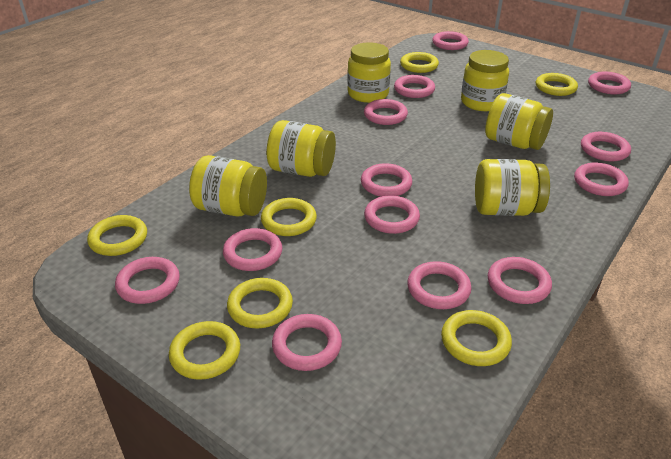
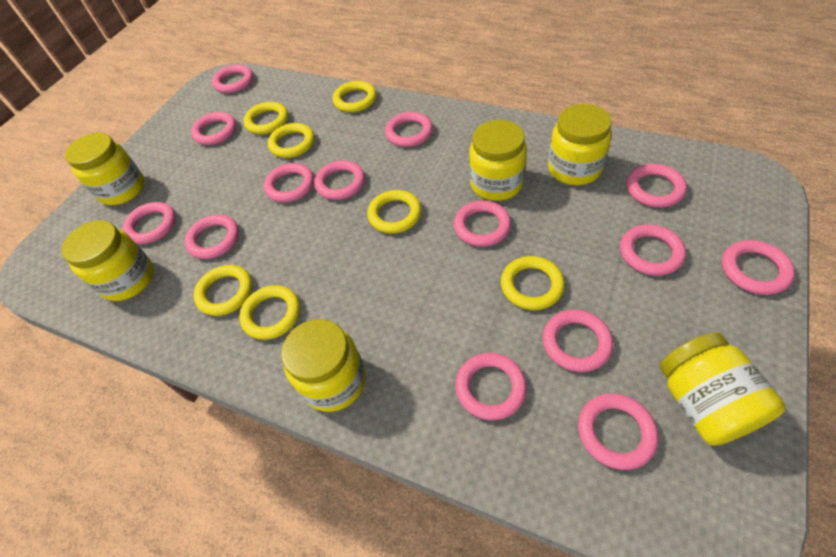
pink ring: 13 -> 14

